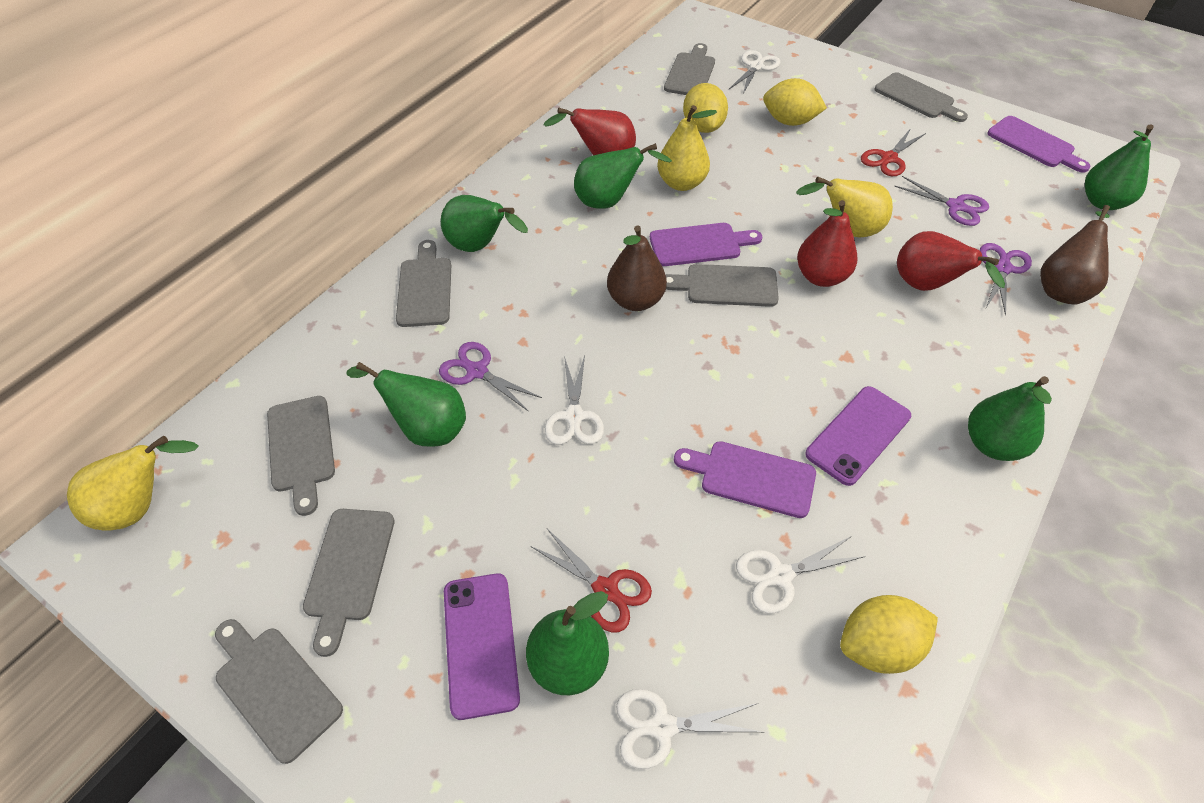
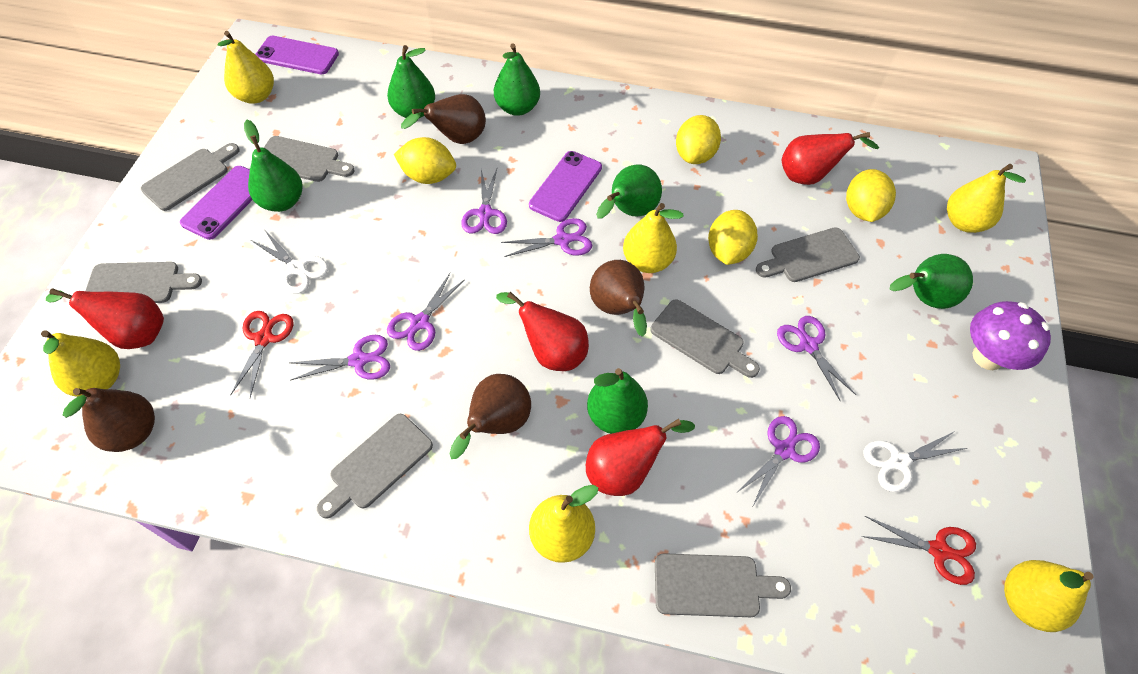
brown pear: 2 -> 4
purple cutting board: 3 -> 0
purple mushroom: 0 -> 1
purple phone: 2 -> 3
purple scissors: 3 -> 6
red pear: 3 -> 4
white scissors: 4 -> 2
yellow lemon: 3 -> 4
yellow pear: 3 -> 6

